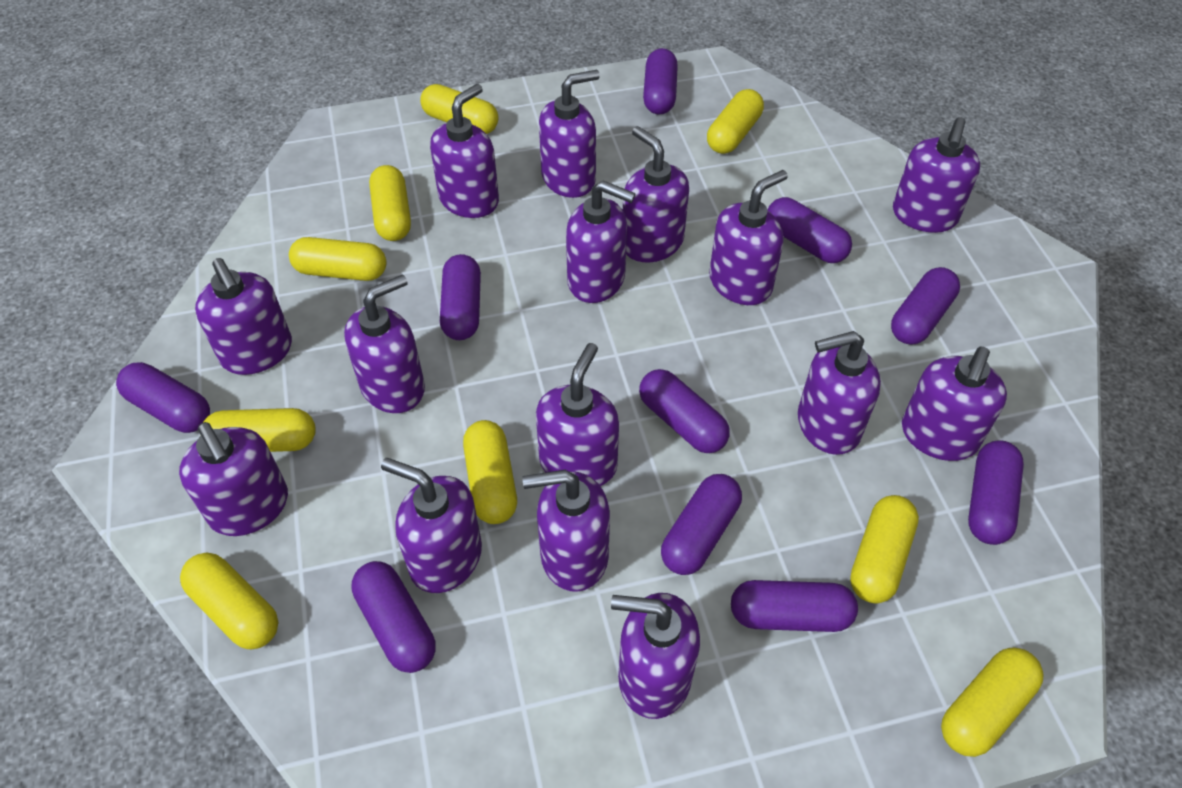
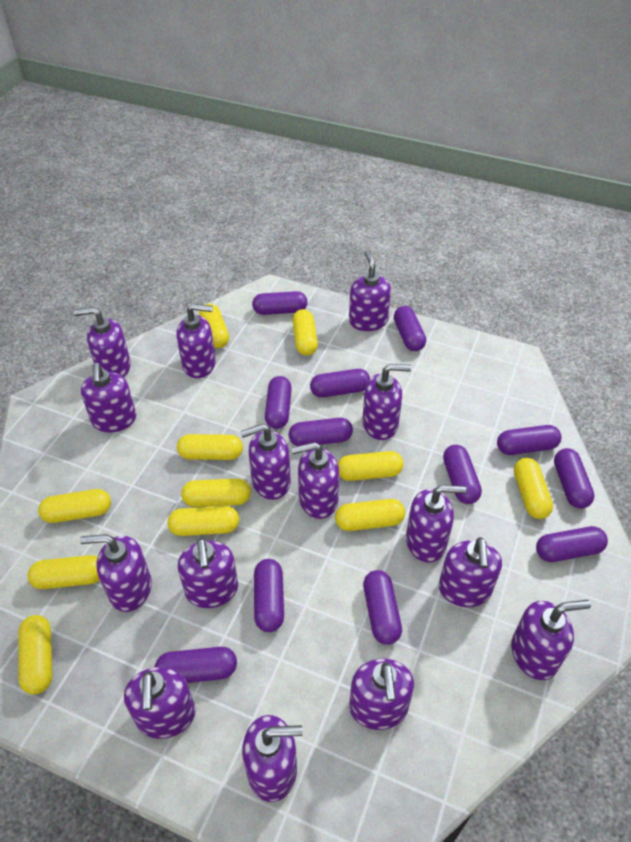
purple capsule: 10 -> 12
yellow capsule: 9 -> 11

